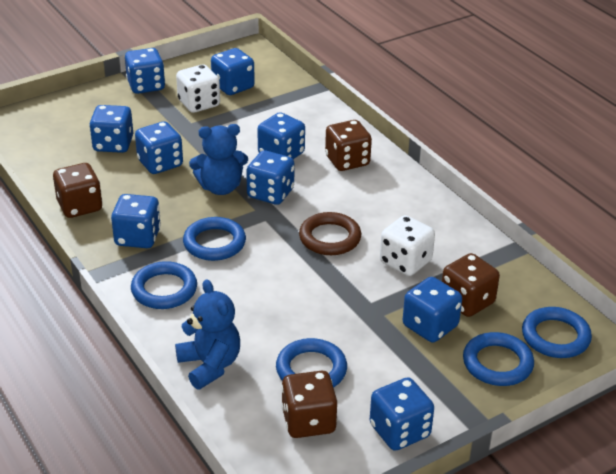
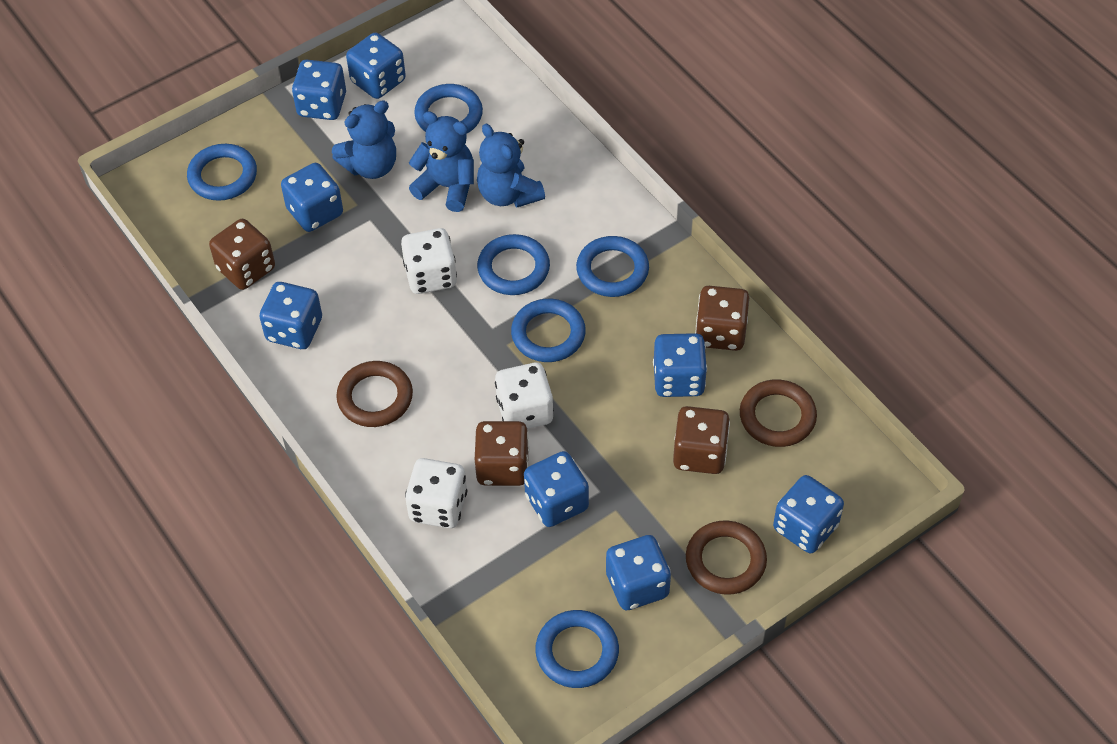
blue dice: 9 -> 8
blue ring: 5 -> 6
blue teddy bear: 2 -> 3
brown ring: 1 -> 3
white dice: 2 -> 3

